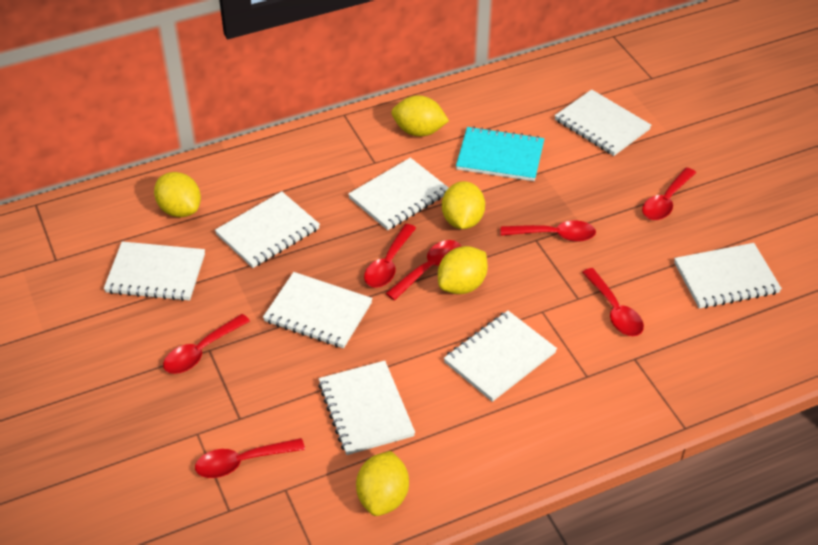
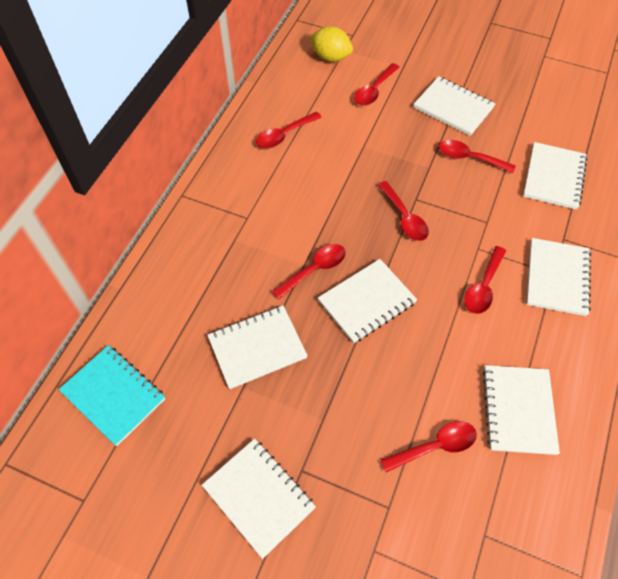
white notebook: 8 -> 7
yellow lemon: 5 -> 1

